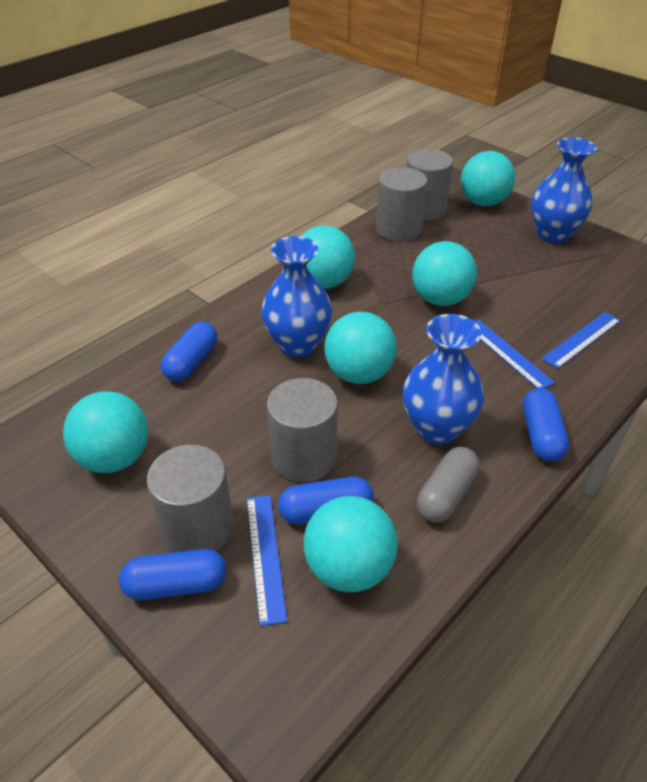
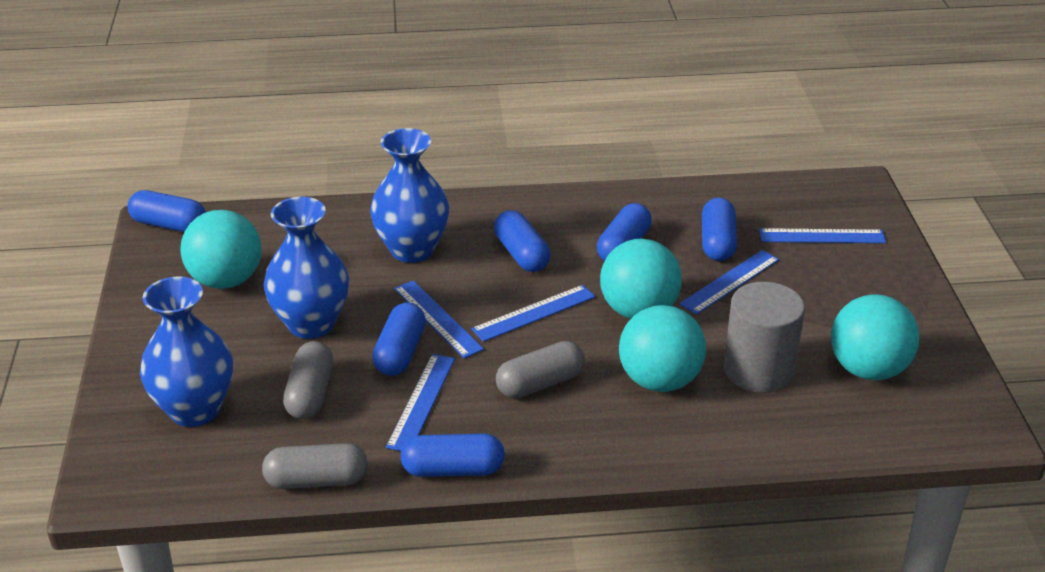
blue capsule: 4 -> 6
blue ruler: 3 -> 5
grey capsule: 1 -> 3
grey cylinder: 4 -> 1
turquoise ball: 6 -> 4

